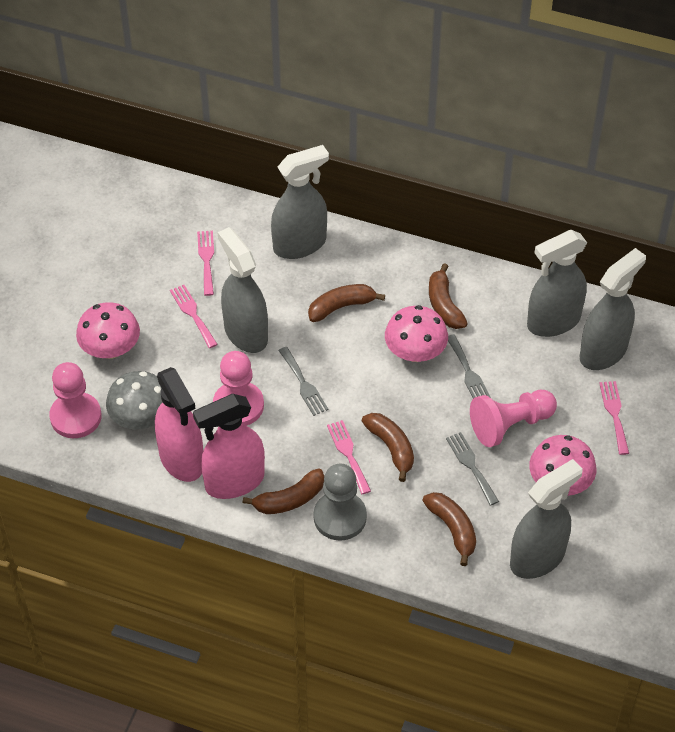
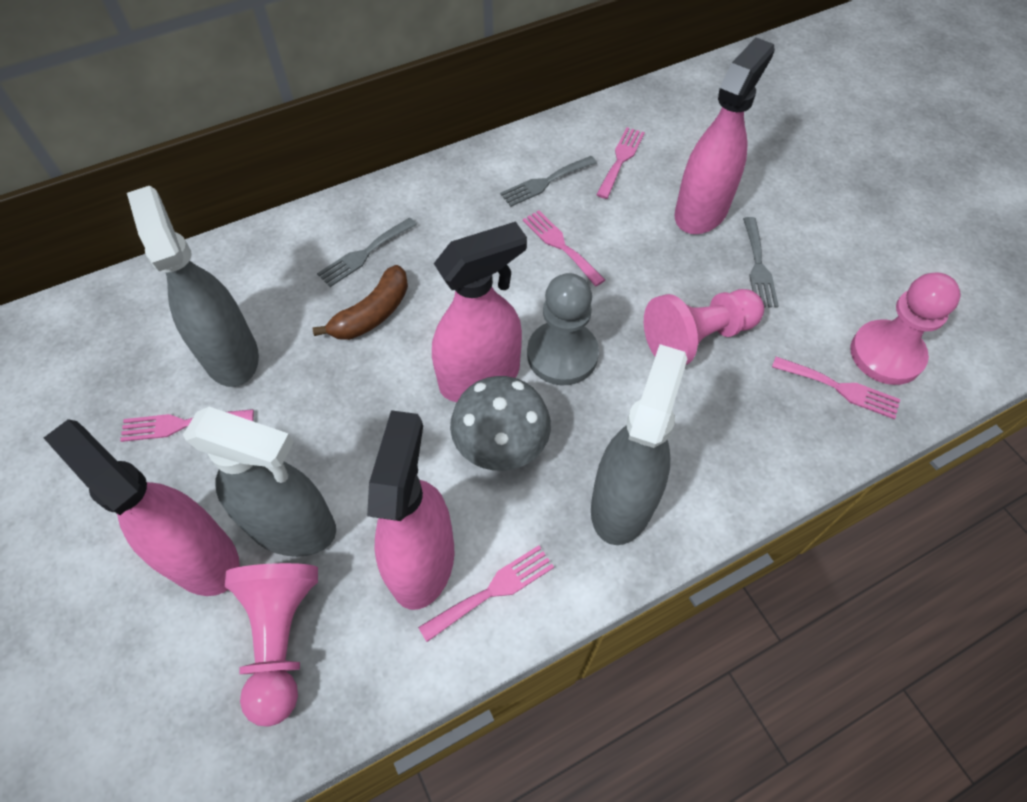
brown banana: 5 -> 1
grey spray bottle: 5 -> 3
pink fork: 4 -> 5
pink mushroom: 3 -> 0
pink spray bottle: 2 -> 4

